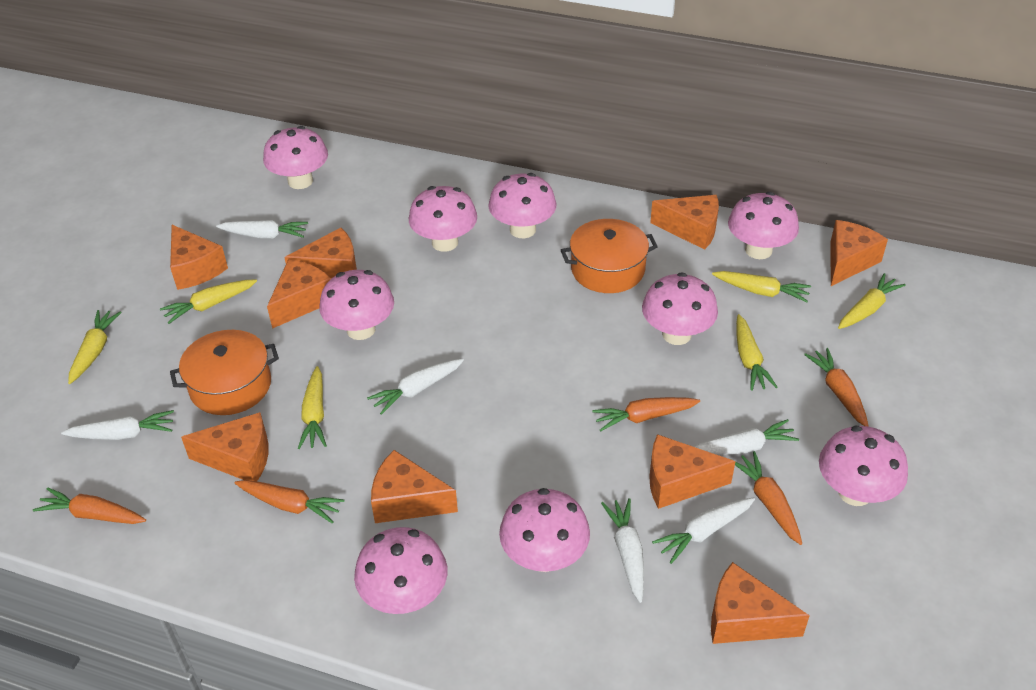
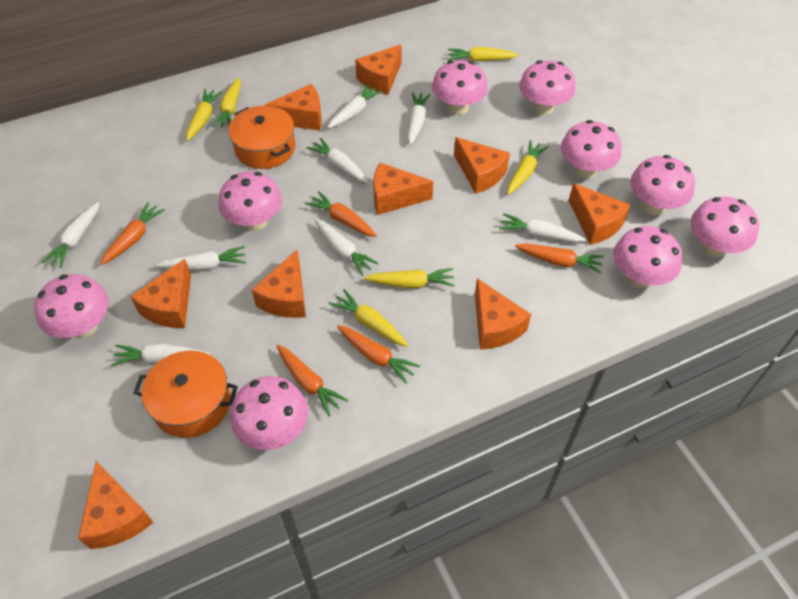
white carrot: 6 -> 8

